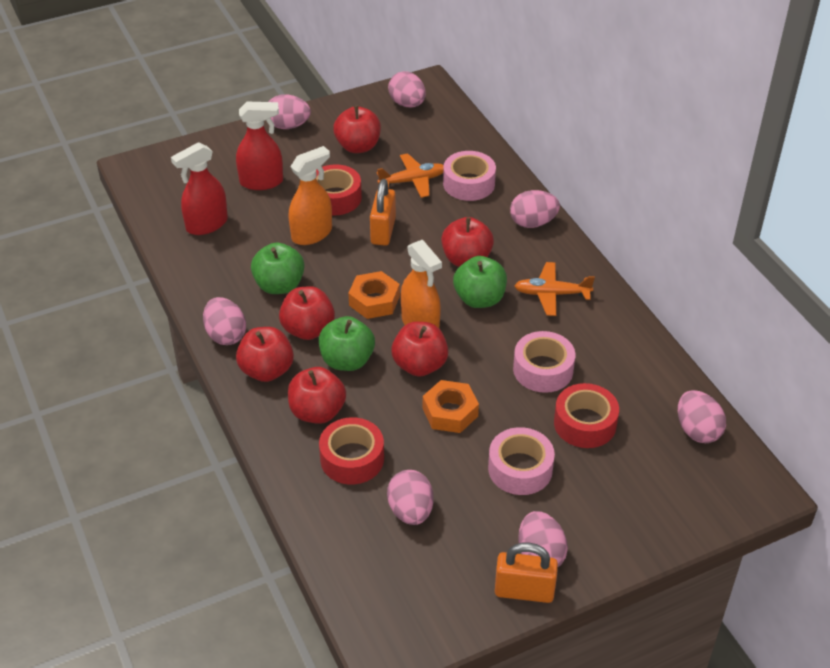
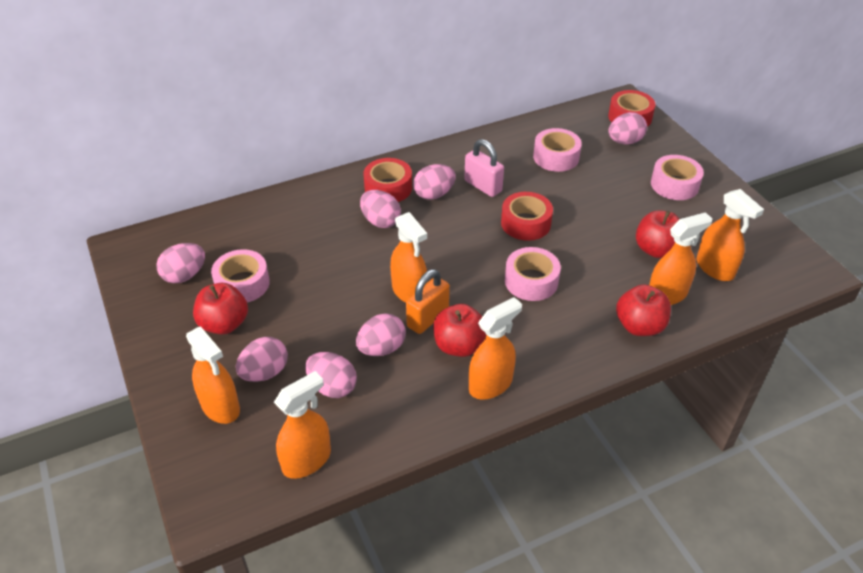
green apple: 3 -> 0
orange nut: 2 -> 0
orange padlock: 2 -> 1
orange plane: 2 -> 0
orange spray bottle: 2 -> 6
pink padlock: 0 -> 1
pink tape: 3 -> 4
red apple: 6 -> 4
red spray bottle: 2 -> 0

